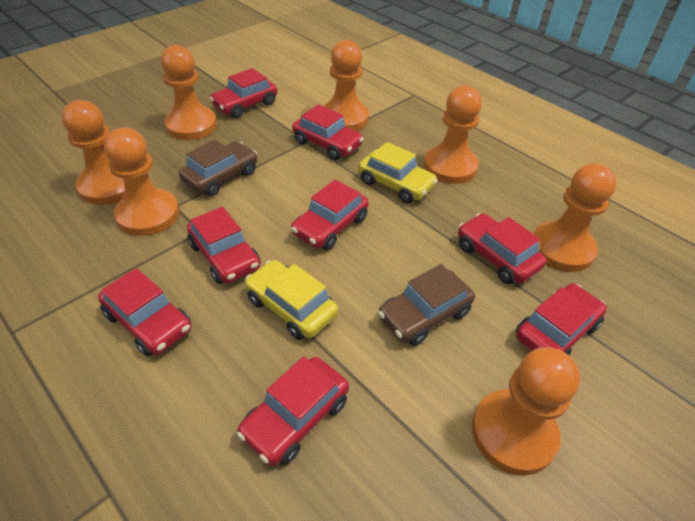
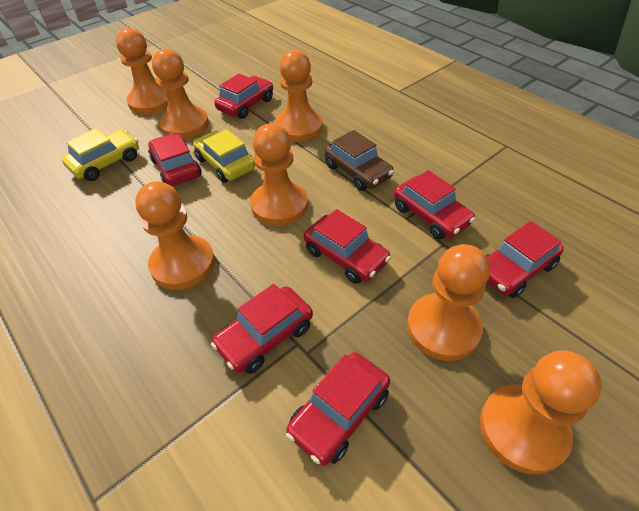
brown car: 2 -> 1
red car: 8 -> 7

